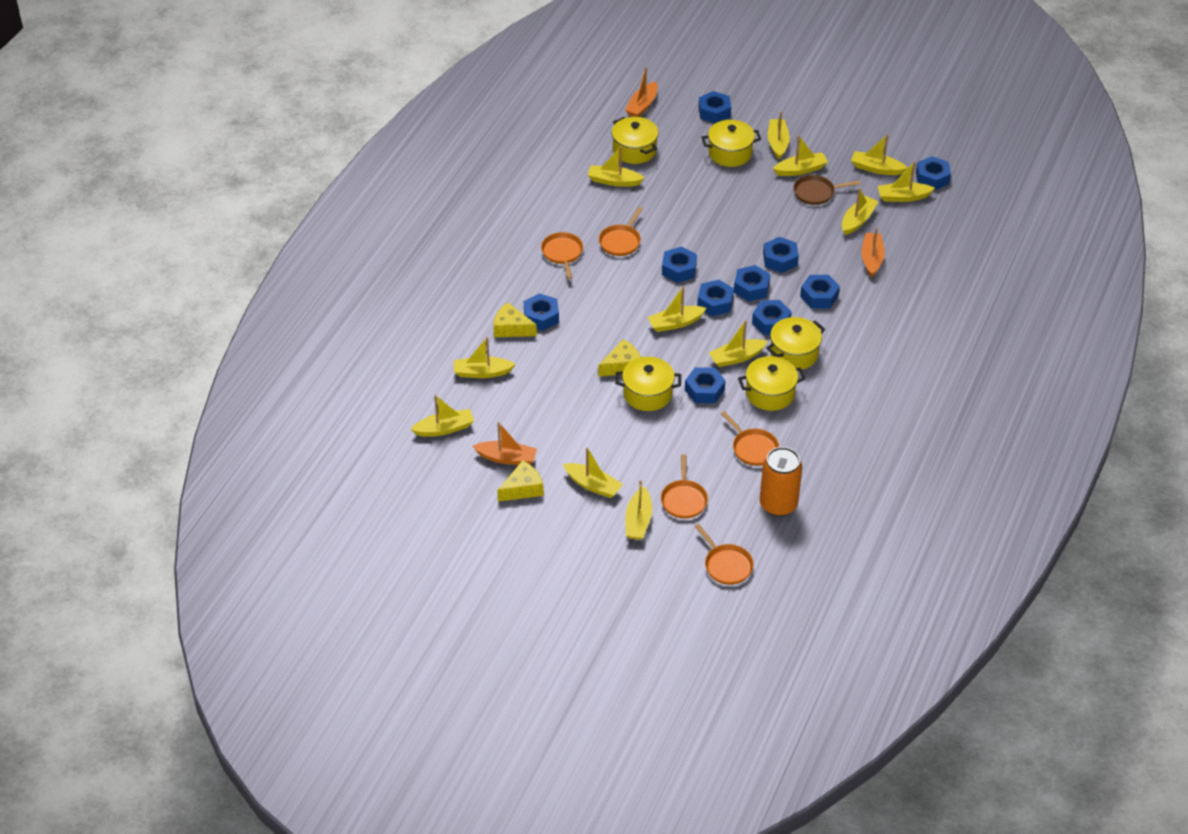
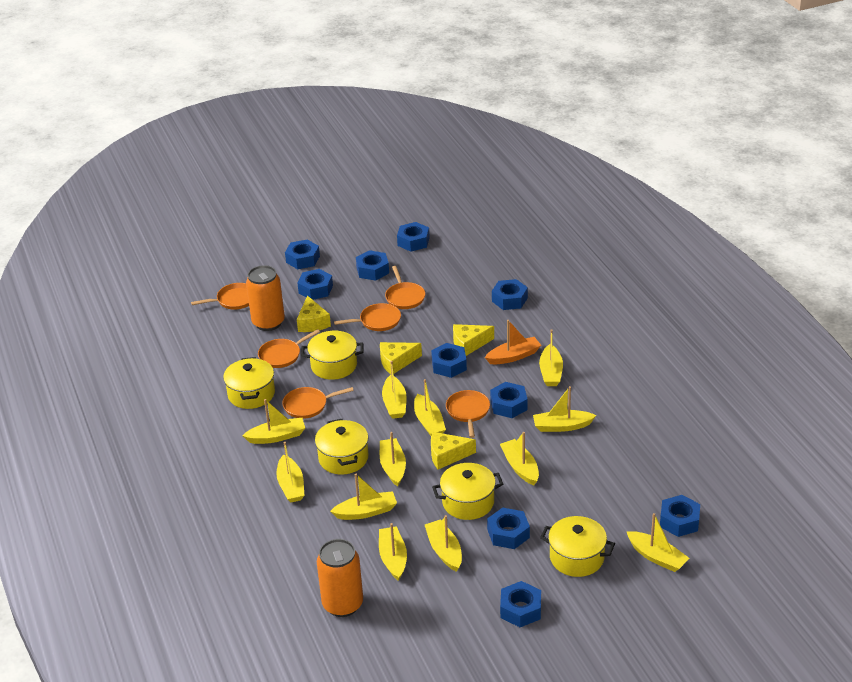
brown pan: 1 -> 0
orange boat: 3 -> 1
orange can: 1 -> 2
orange pan: 5 -> 6
yellow cheese: 3 -> 4

